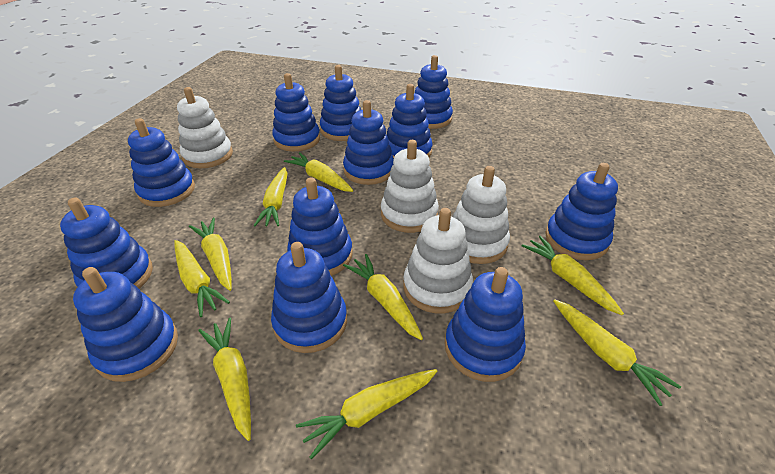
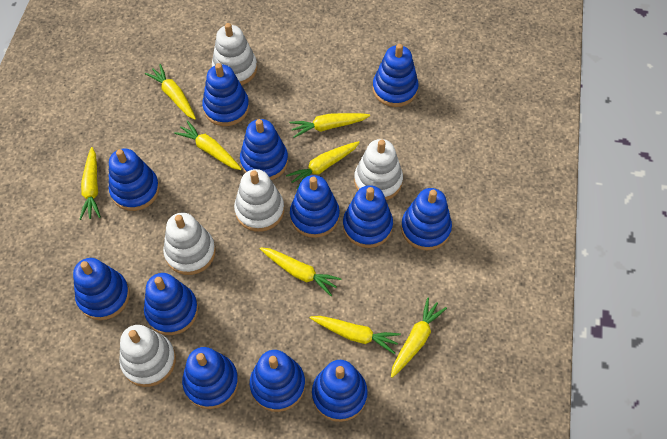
white stacking toy: 4 -> 5
yellow carrot: 9 -> 8

